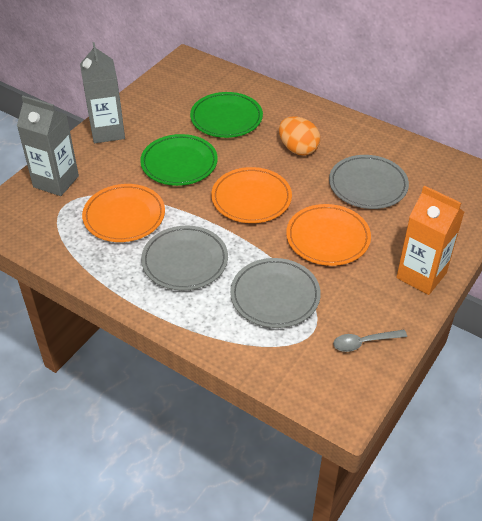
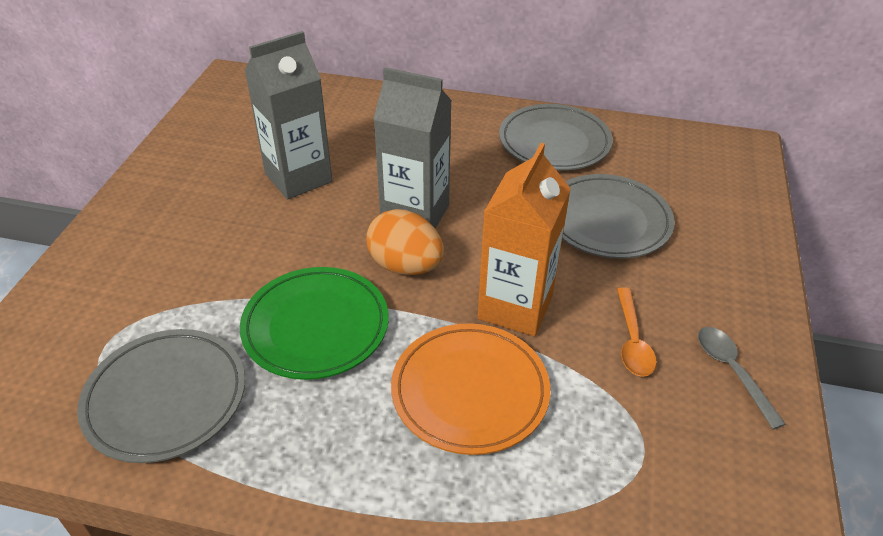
green plate: 2 -> 1
orange plate: 3 -> 1
orange spoon: 0 -> 1

